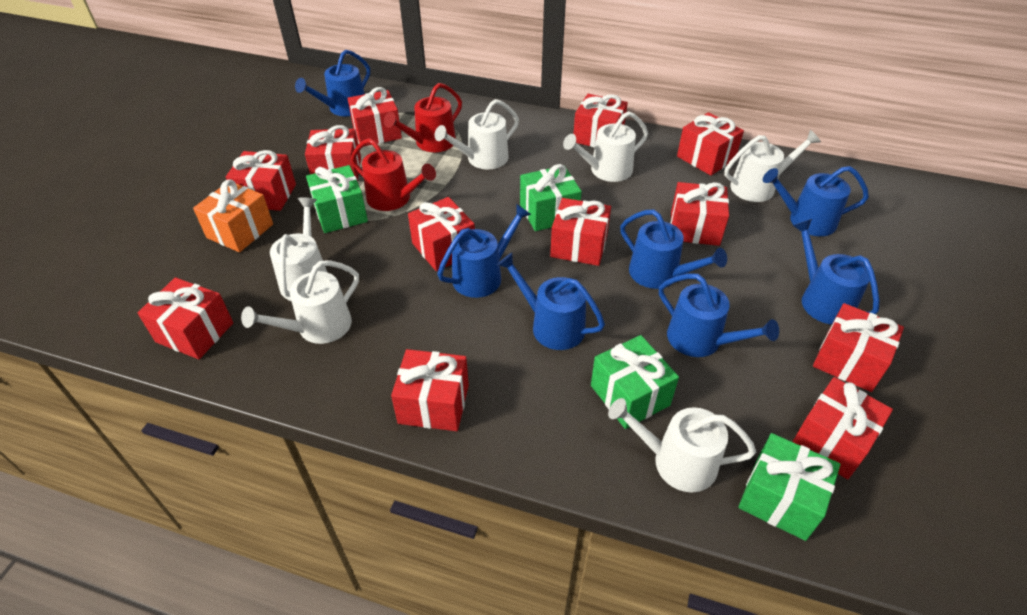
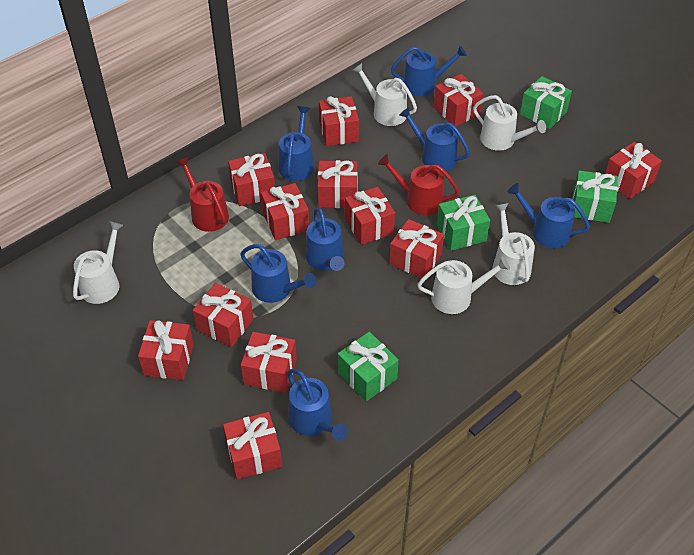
orange gift: 1 -> 0
white watering can: 6 -> 5

